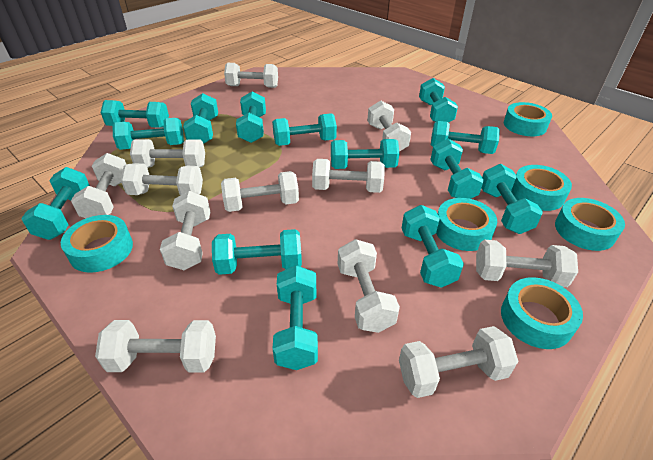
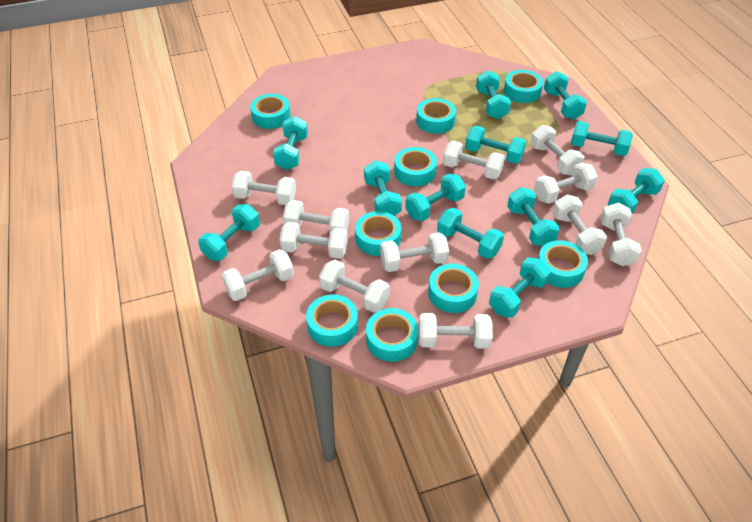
turquoise dumbbell: 14 -> 12
turquoise tape: 6 -> 9

